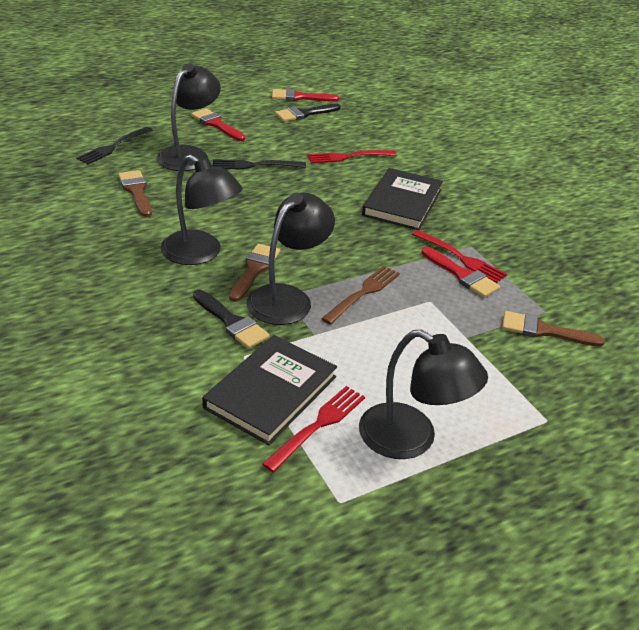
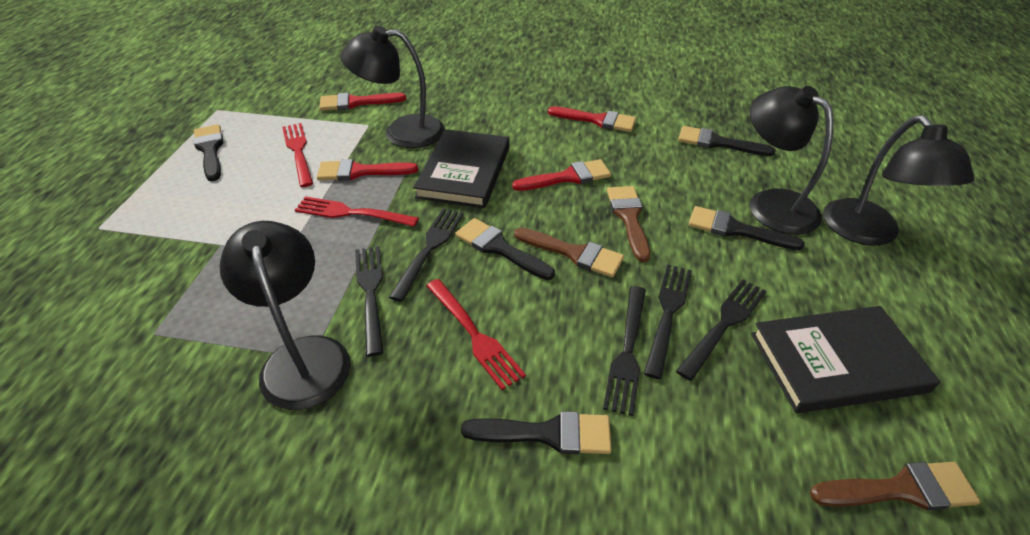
black brush: 2 -> 5
black fork: 2 -> 5
brown fork: 1 -> 0
red brush: 3 -> 4

